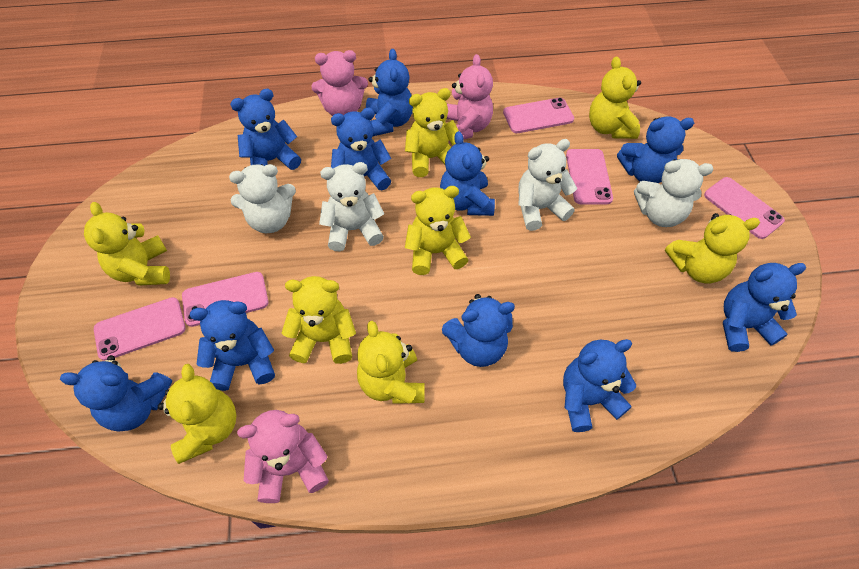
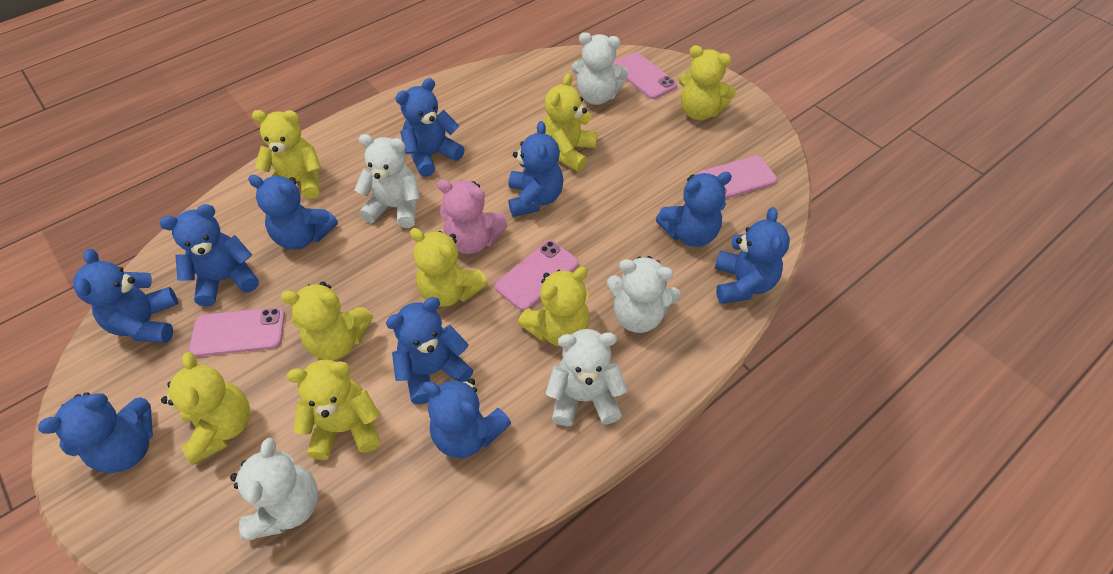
pink phone: 5 -> 4
pink teddy bear: 3 -> 1
white teddy bear: 4 -> 5

